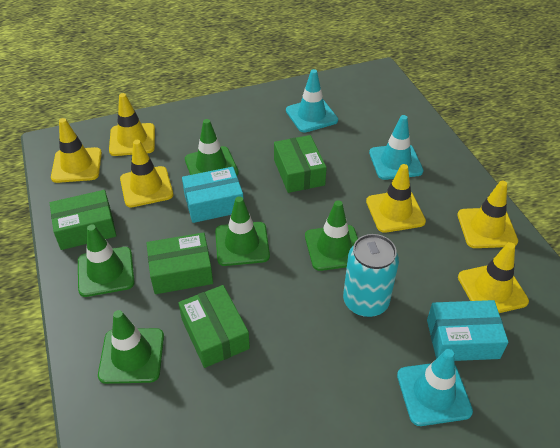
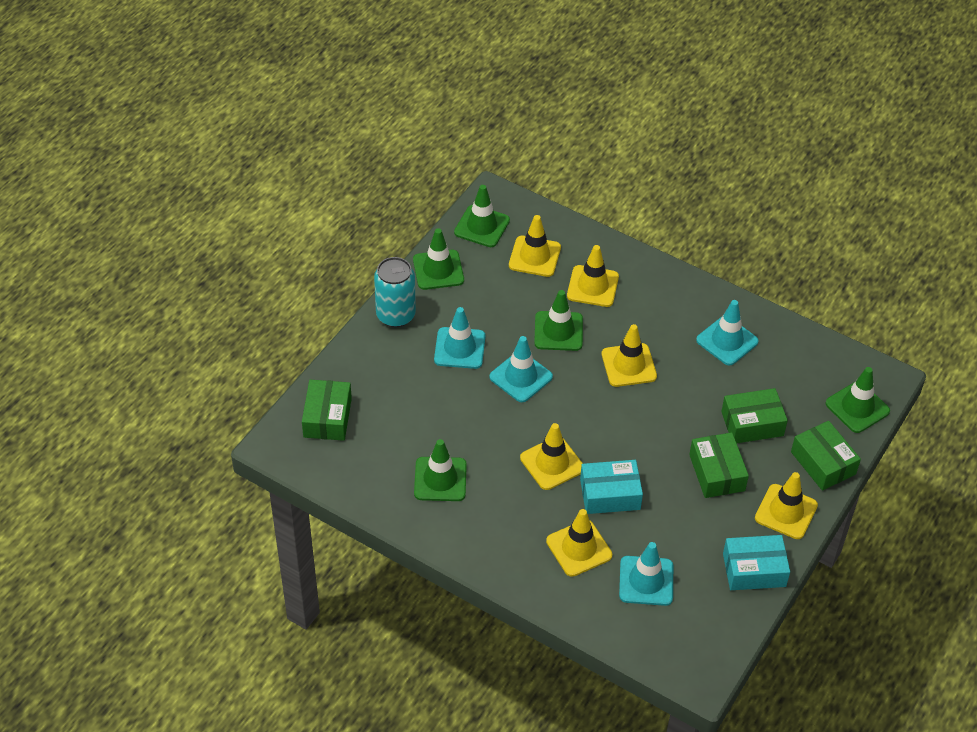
turquoise traffic cone: 3 -> 4

